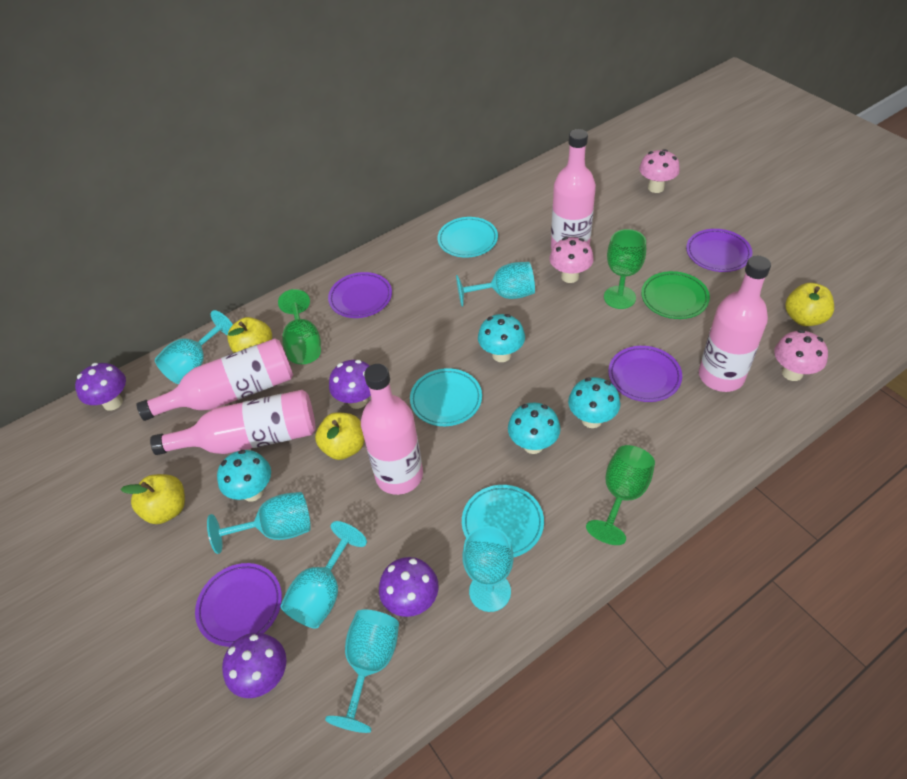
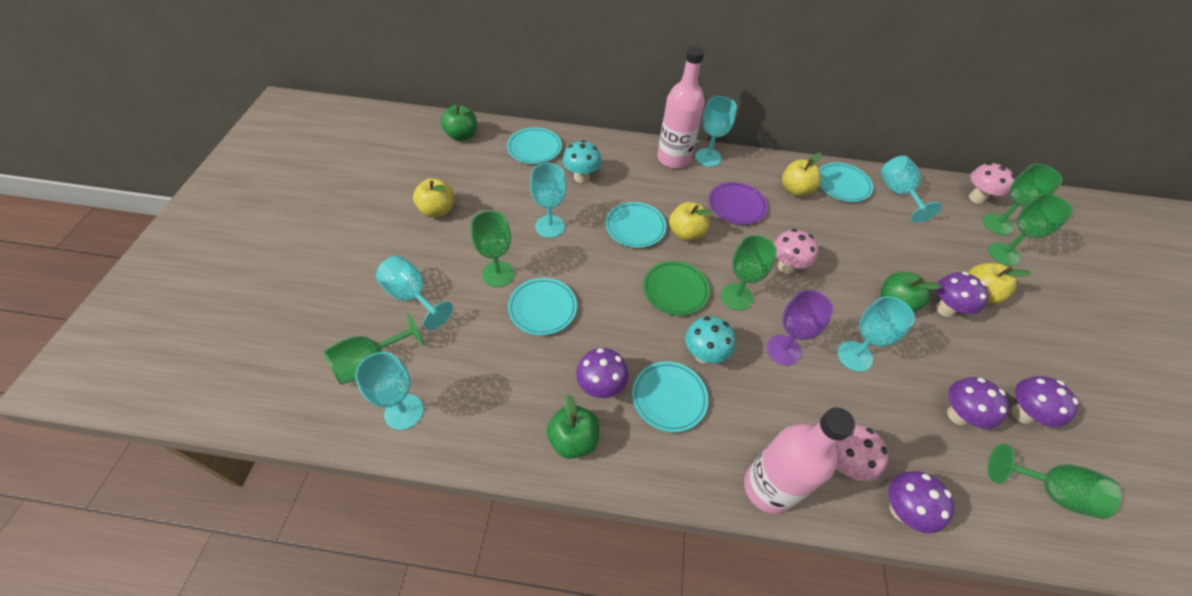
green apple: 0 -> 3
green goblet: 3 -> 6
pink bottle: 5 -> 2
purple goblet: 0 -> 1
purple mushroom: 4 -> 5
purple plate: 4 -> 1
turquoise mushroom: 4 -> 2
turquoise plate: 3 -> 5

